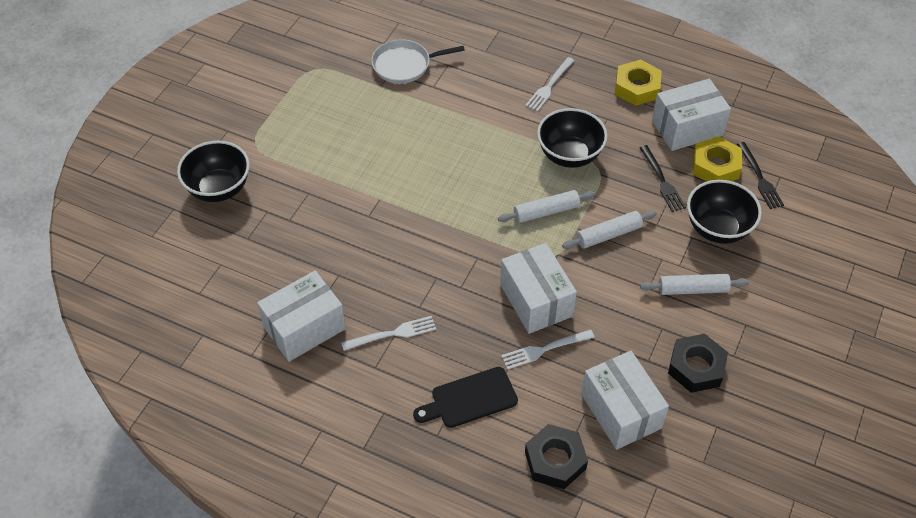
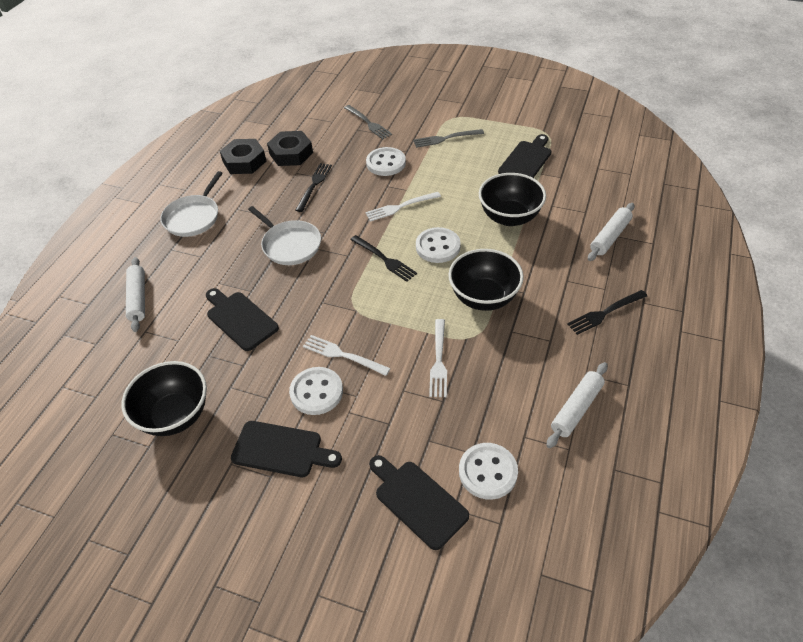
black cutting board: 1 -> 4
black fork: 2 -> 3
grey fork: 0 -> 2
white box: 4 -> 0
white button: 0 -> 4
white pan: 1 -> 2
yellow nut: 2 -> 0

